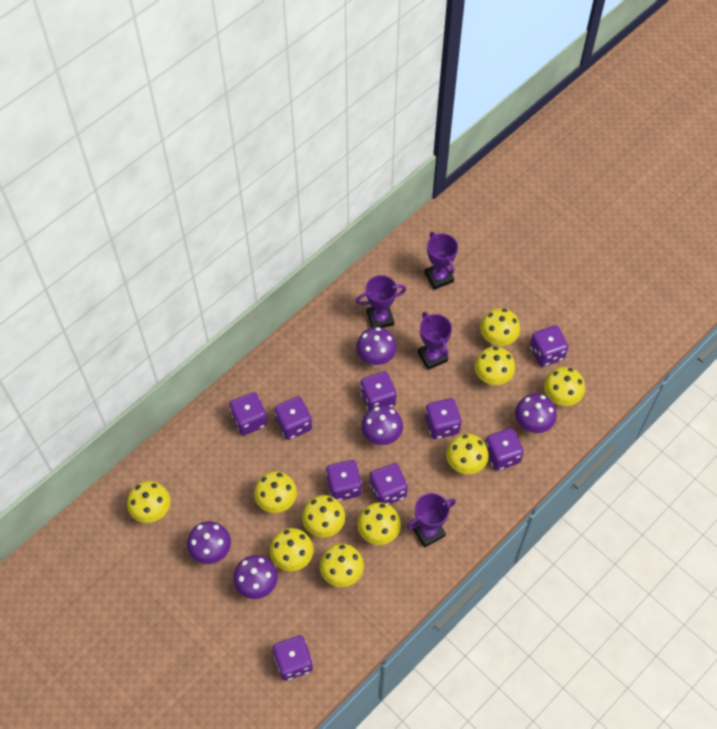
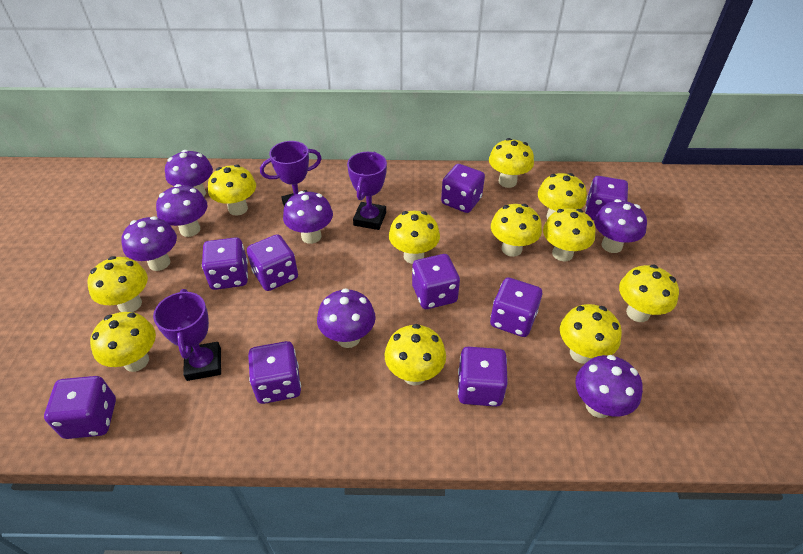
purple mushroom: 5 -> 7
purple trophy: 4 -> 3
yellow mushroom: 10 -> 11

